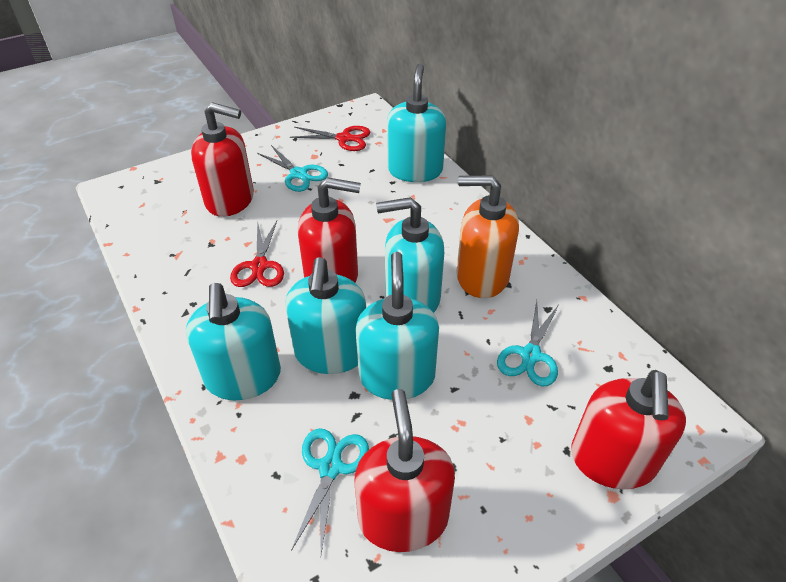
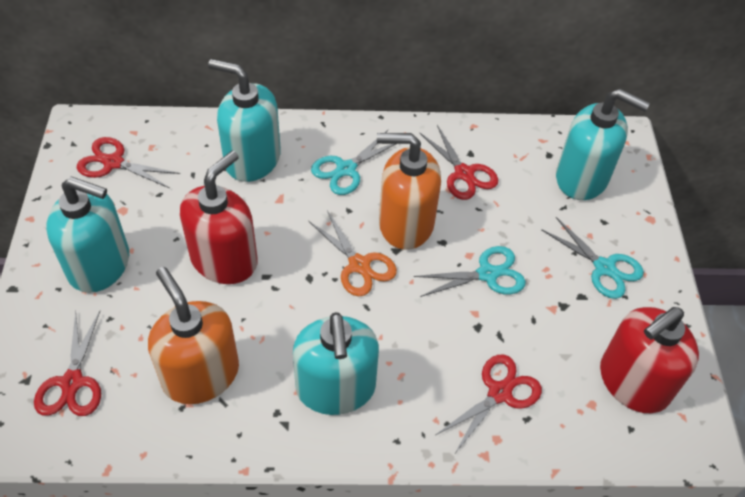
orange scissors: 0 -> 1
orange soap dispenser: 1 -> 2
red scissors: 2 -> 4
red soap dispenser: 4 -> 2
turquoise soap dispenser: 5 -> 4

